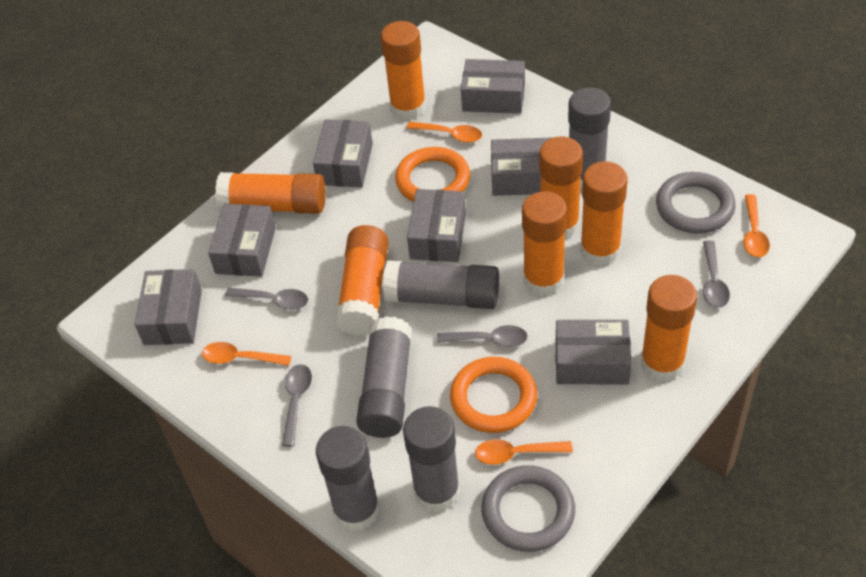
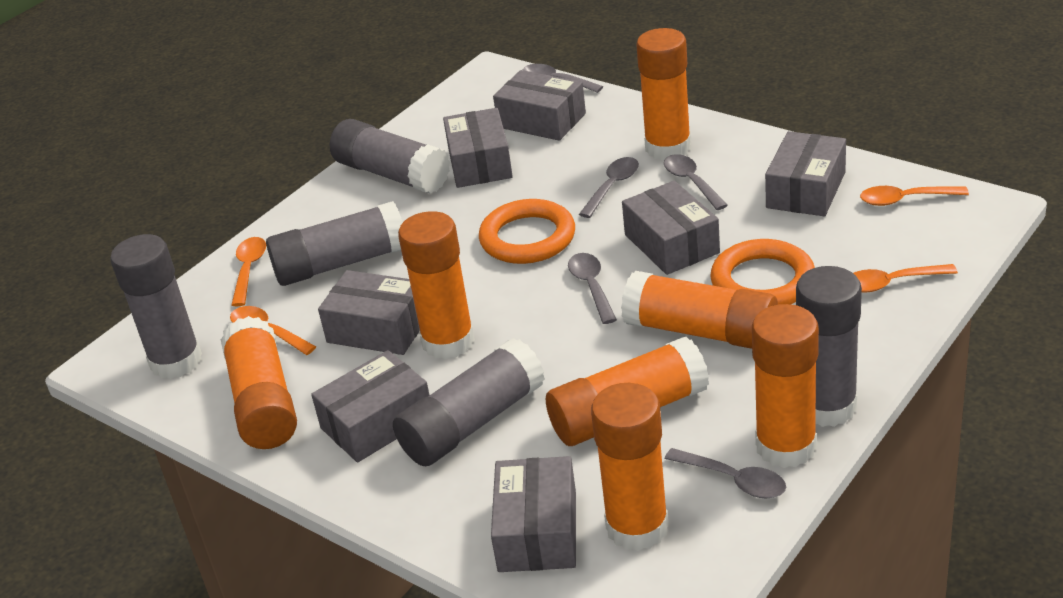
grey ring: 2 -> 0
grey spoon: 4 -> 5

